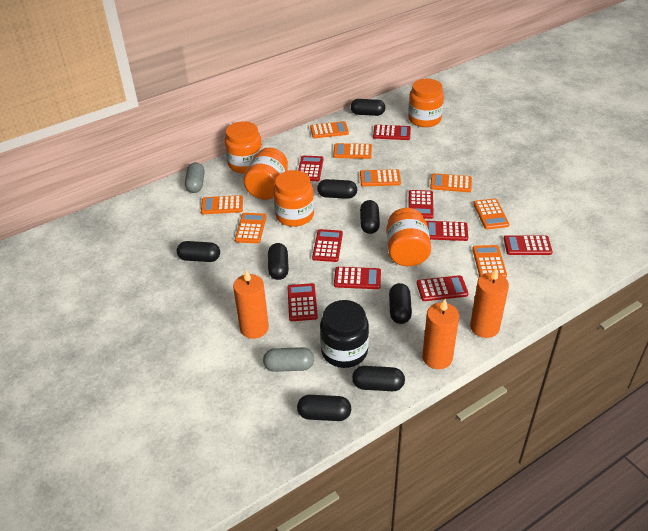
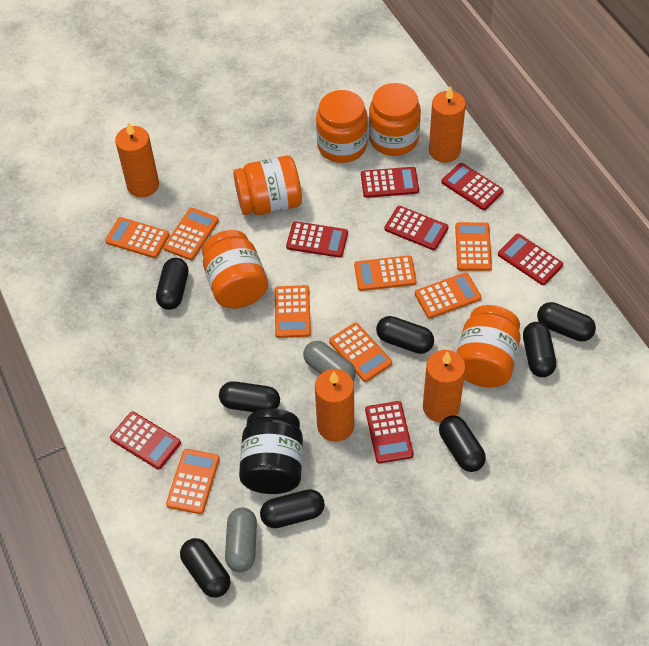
orange candle: 3 -> 4
red calculator: 9 -> 7

